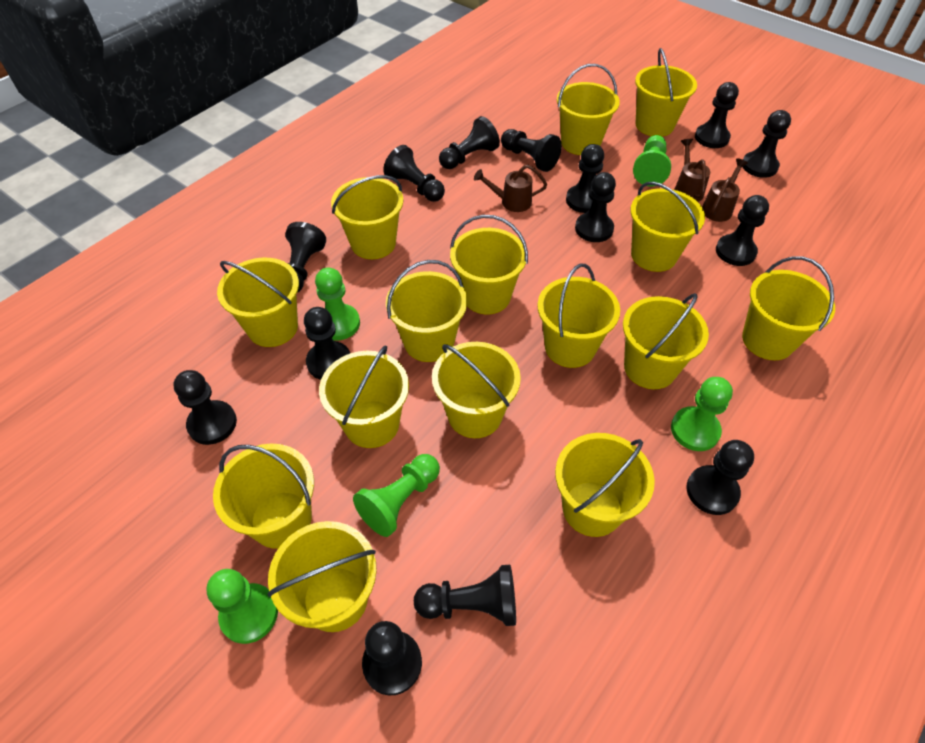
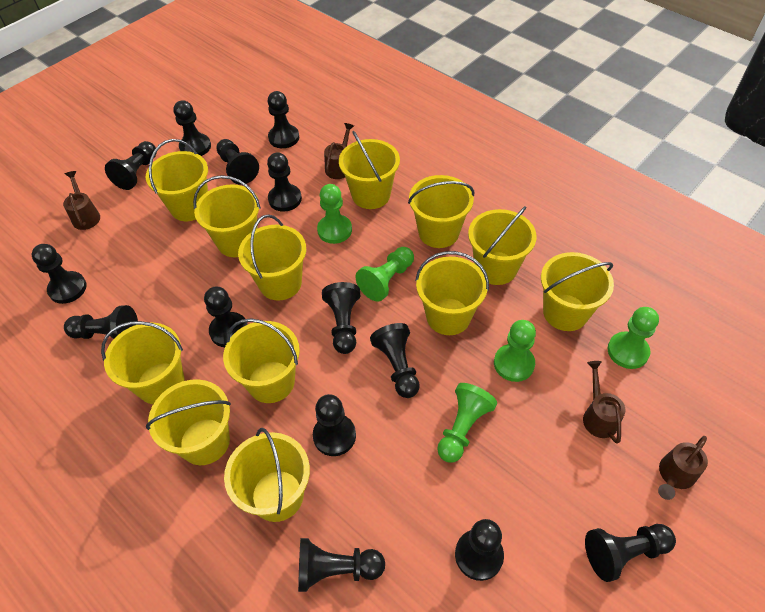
brown watering can: 3 -> 4
yellow bucket: 15 -> 12

